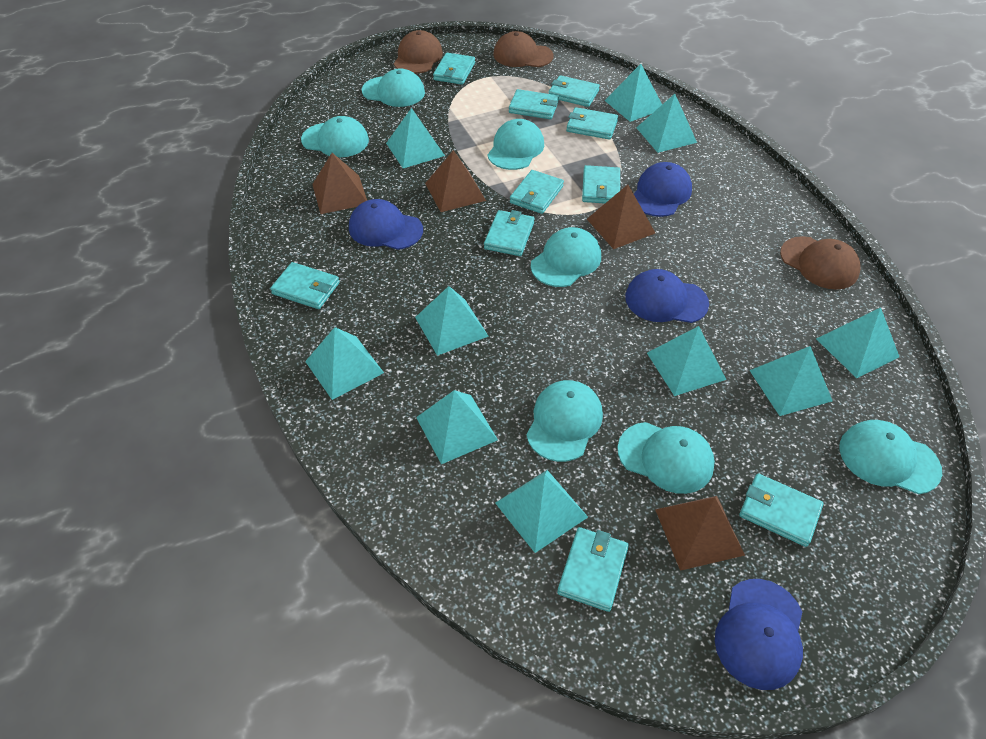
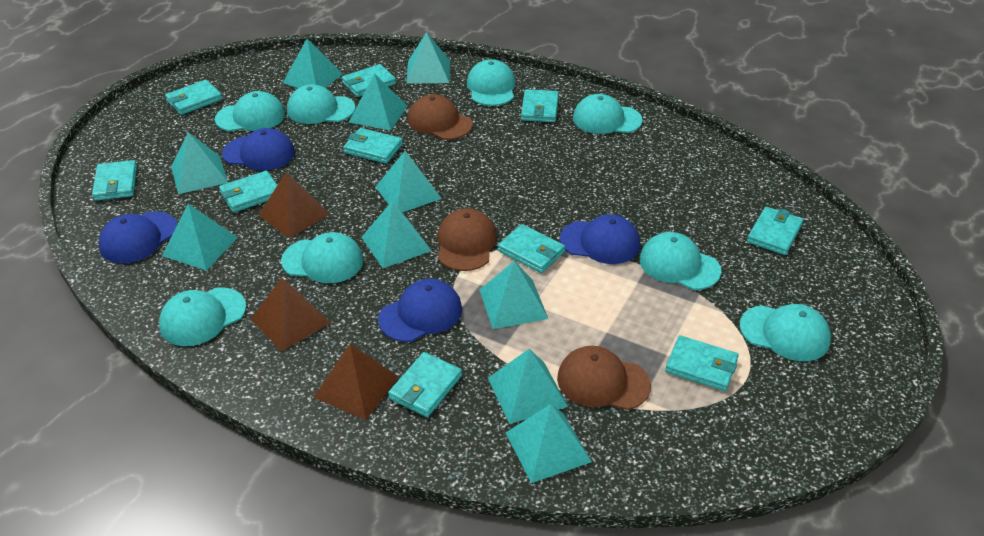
brown pyramid: 4 -> 3
turquoise cap: 7 -> 8

